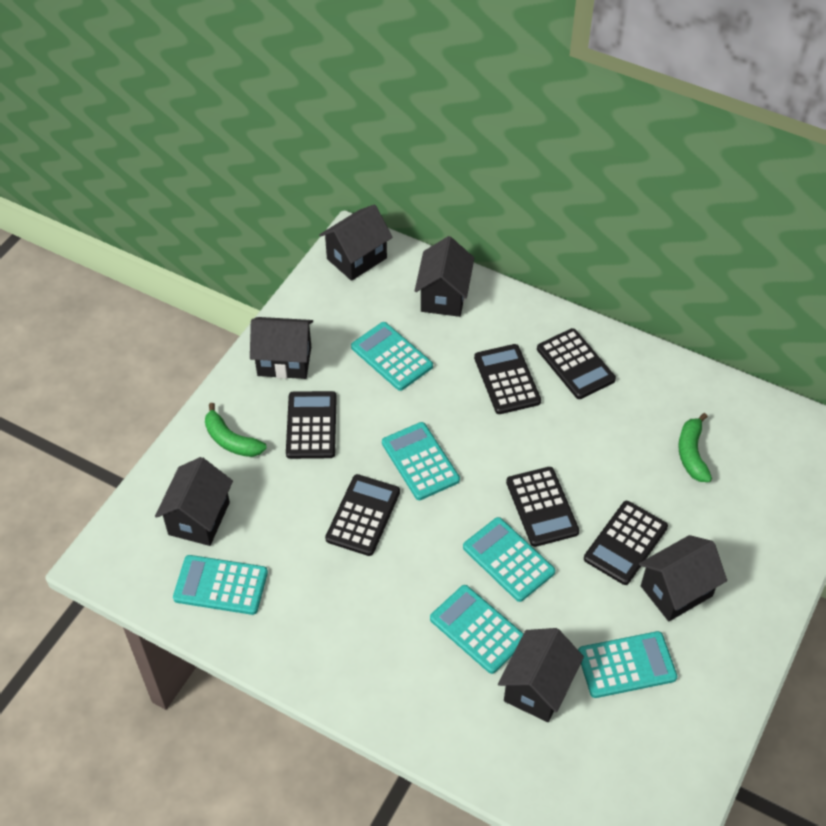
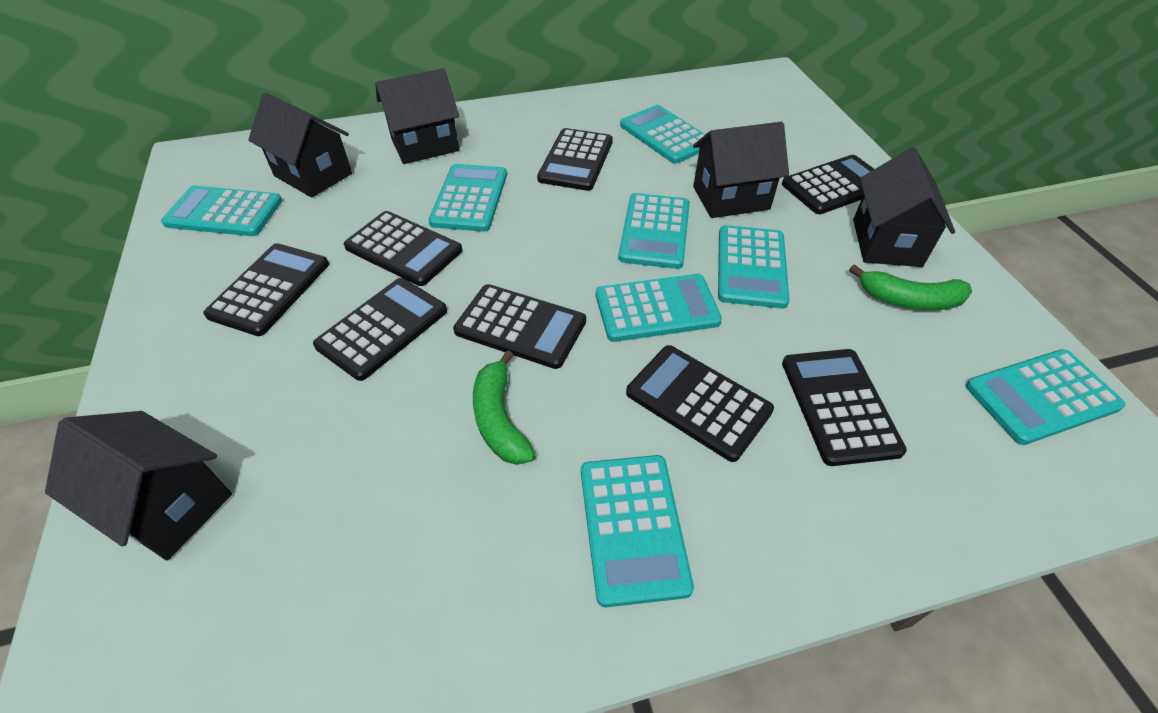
black calculator: 6 -> 8
black house: 6 -> 5
turquoise calculator: 6 -> 8

